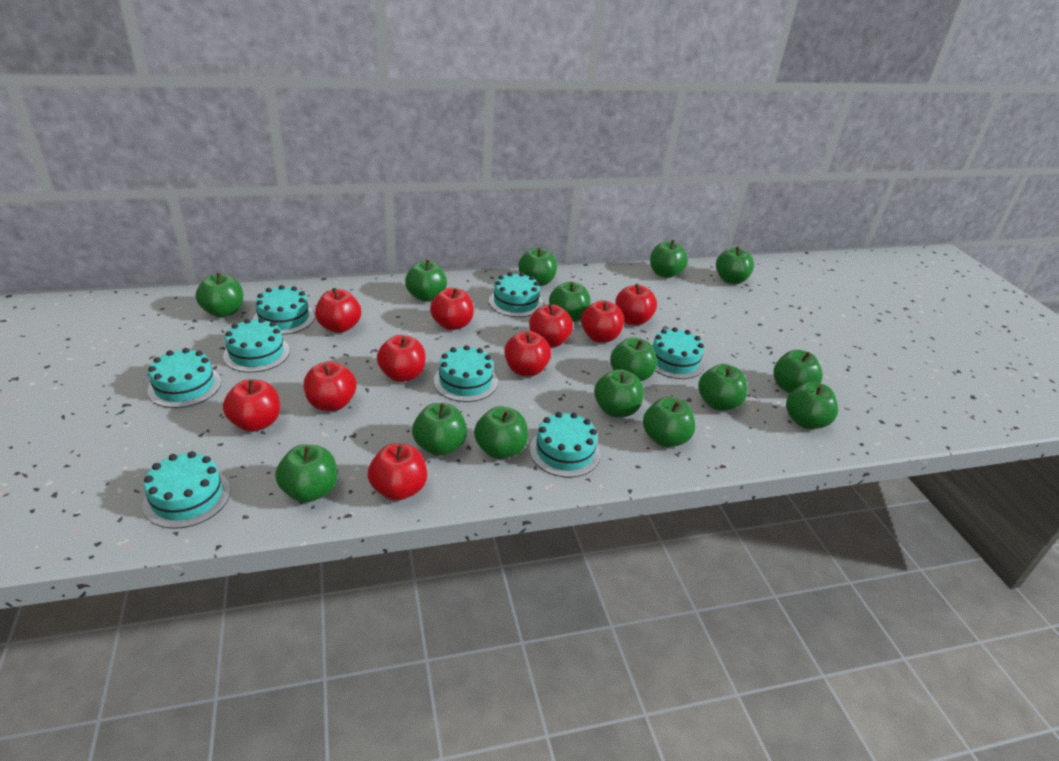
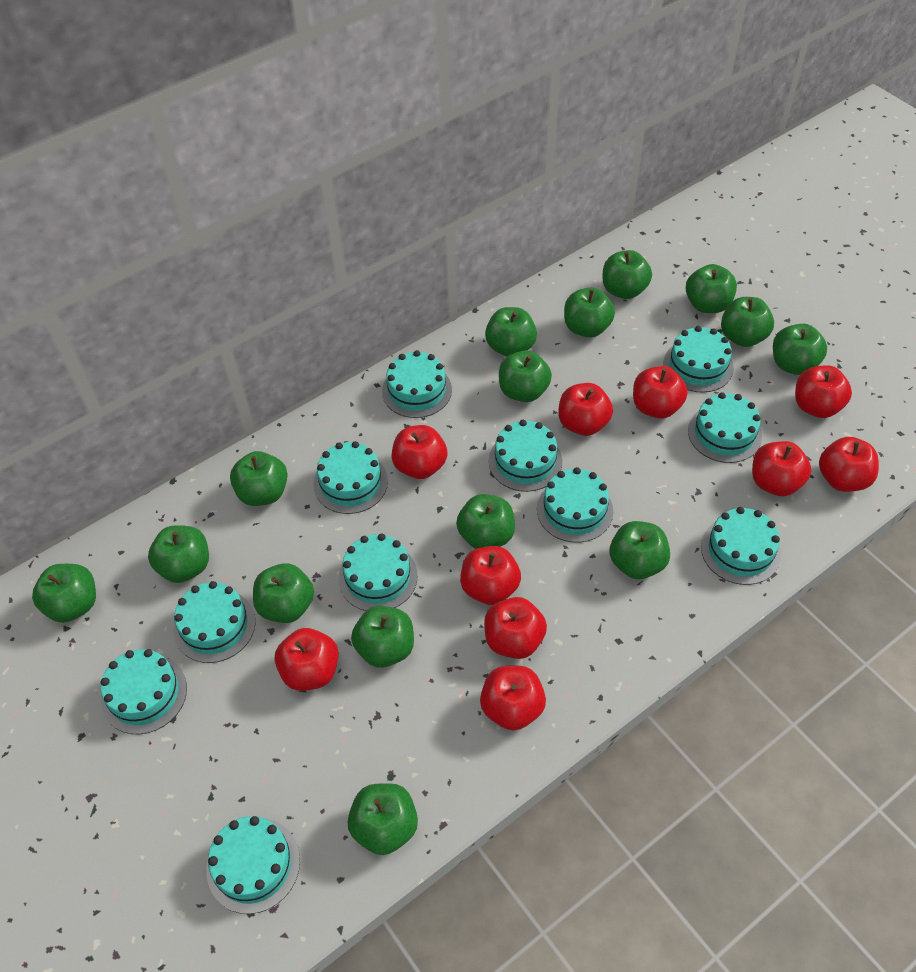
turquoise cake: 8 -> 11

